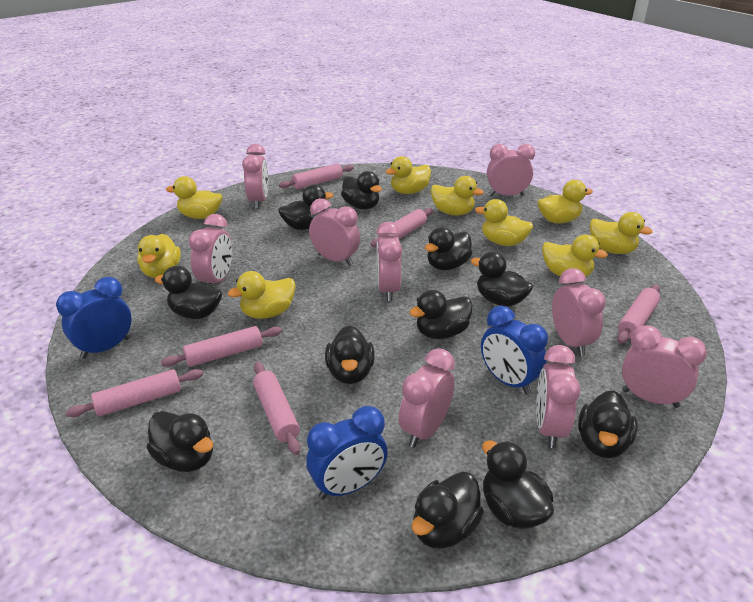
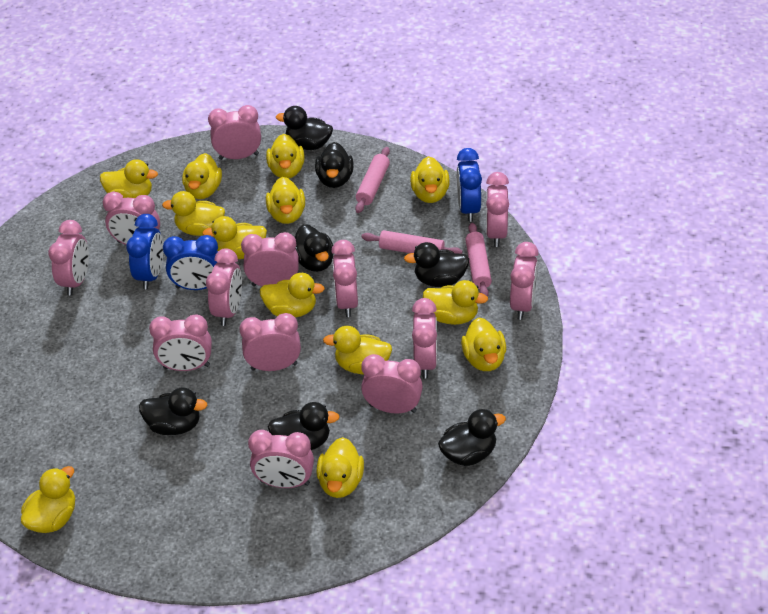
black duck: 11 -> 7
pink clock: 9 -> 13
pink rolling pin: 6 -> 3
yellow duck: 9 -> 13

